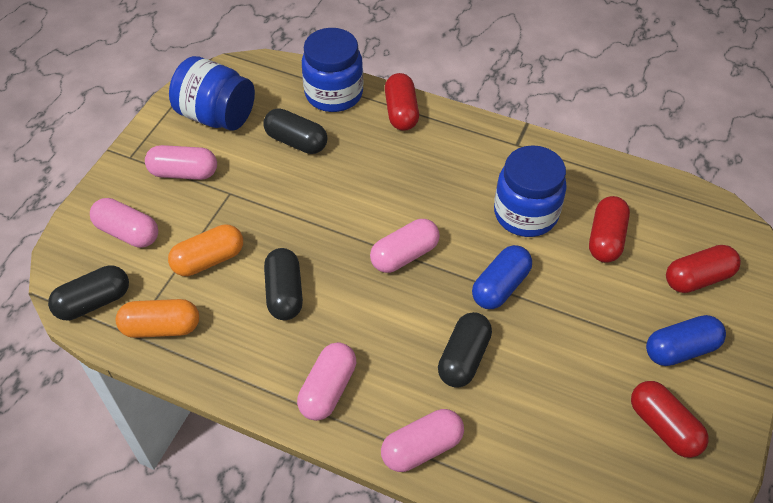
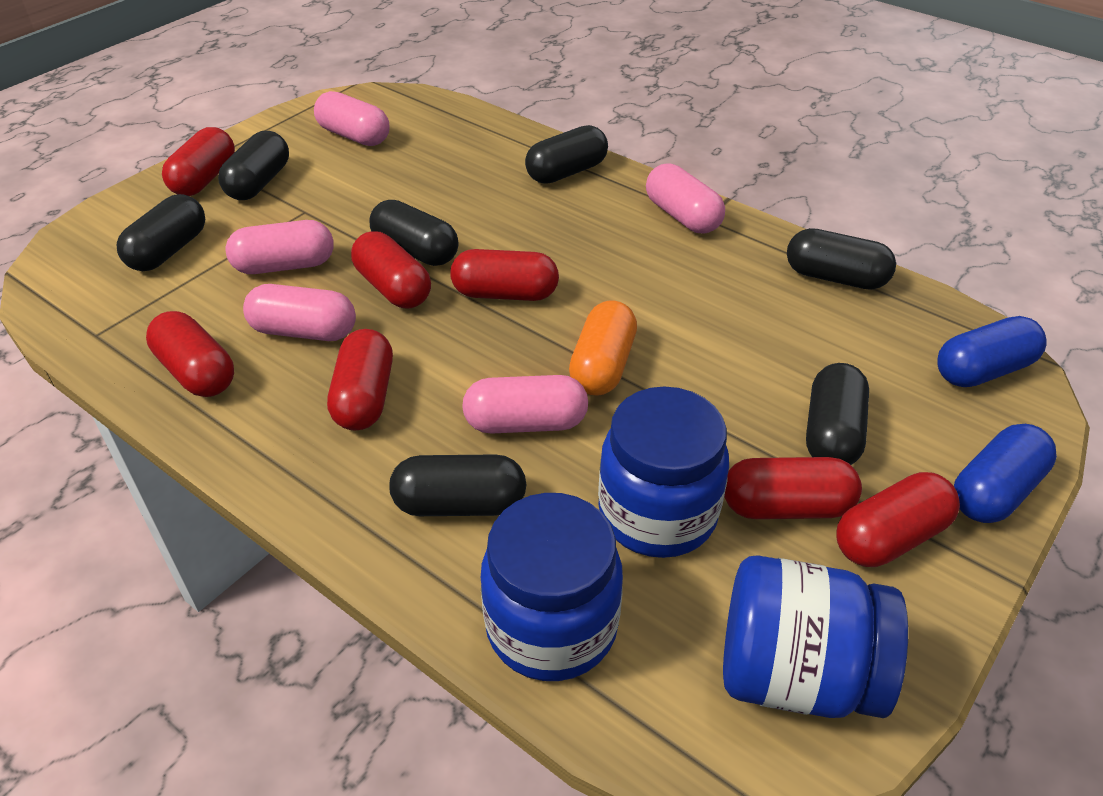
black capsule: 4 -> 7
orange capsule: 2 -> 1
red capsule: 4 -> 7

